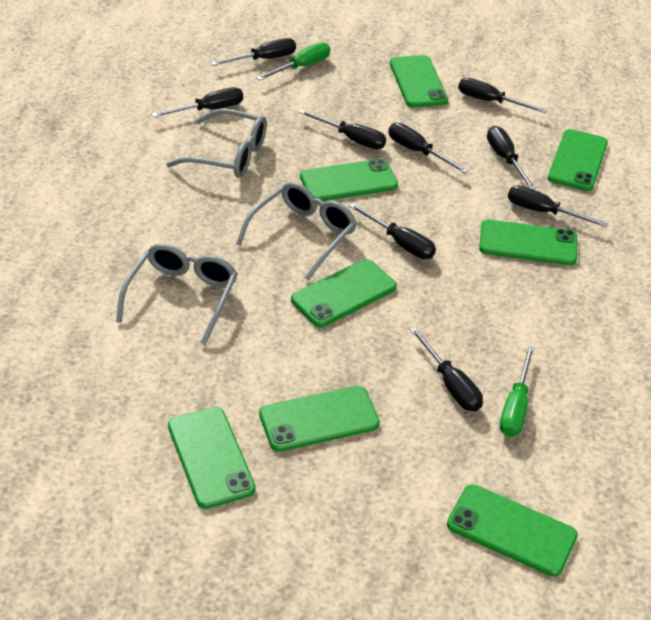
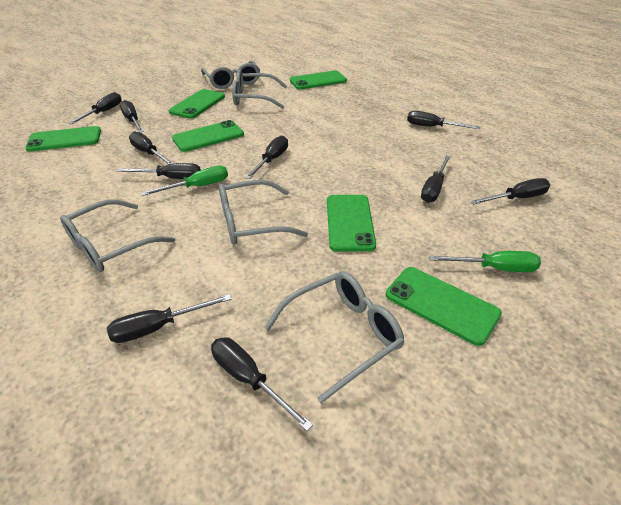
black screwdriver: 9 -> 10
green phone: 8 -> 6
grey glasses: 3 -> 5

